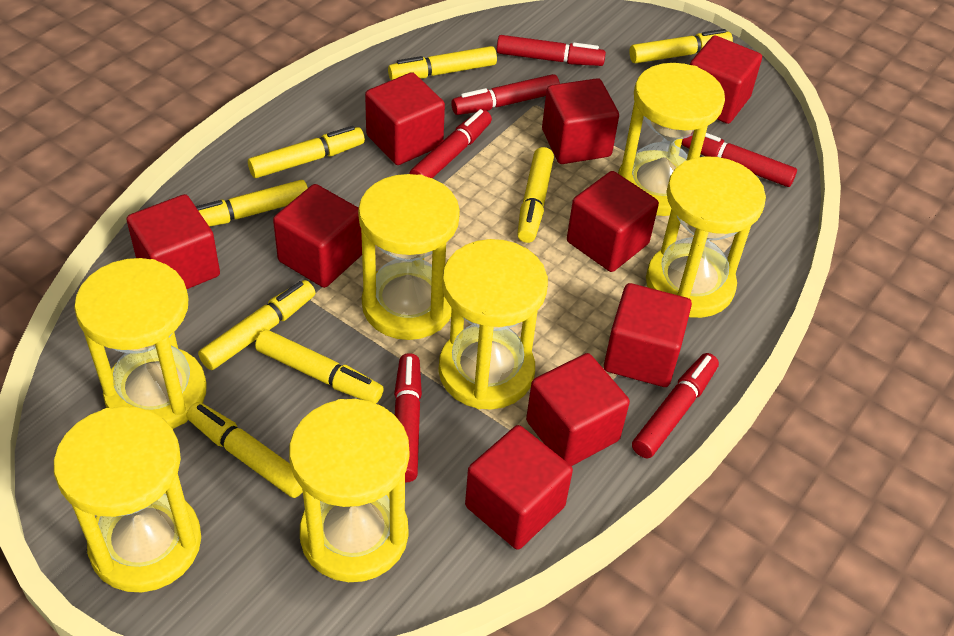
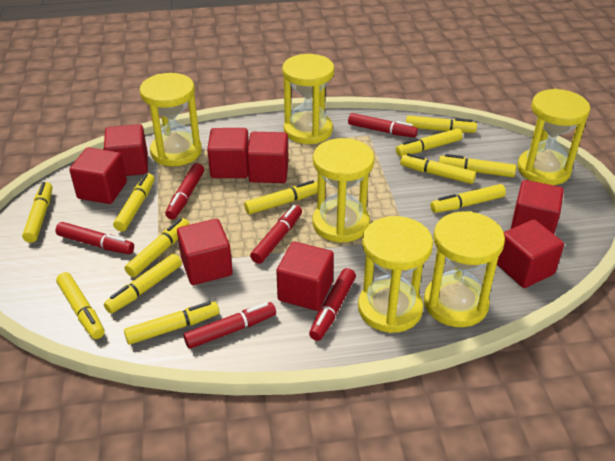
red cube: 9 -> 8
yellow hourglass: 7 -> 6
yellow marker: 8 -> 12

